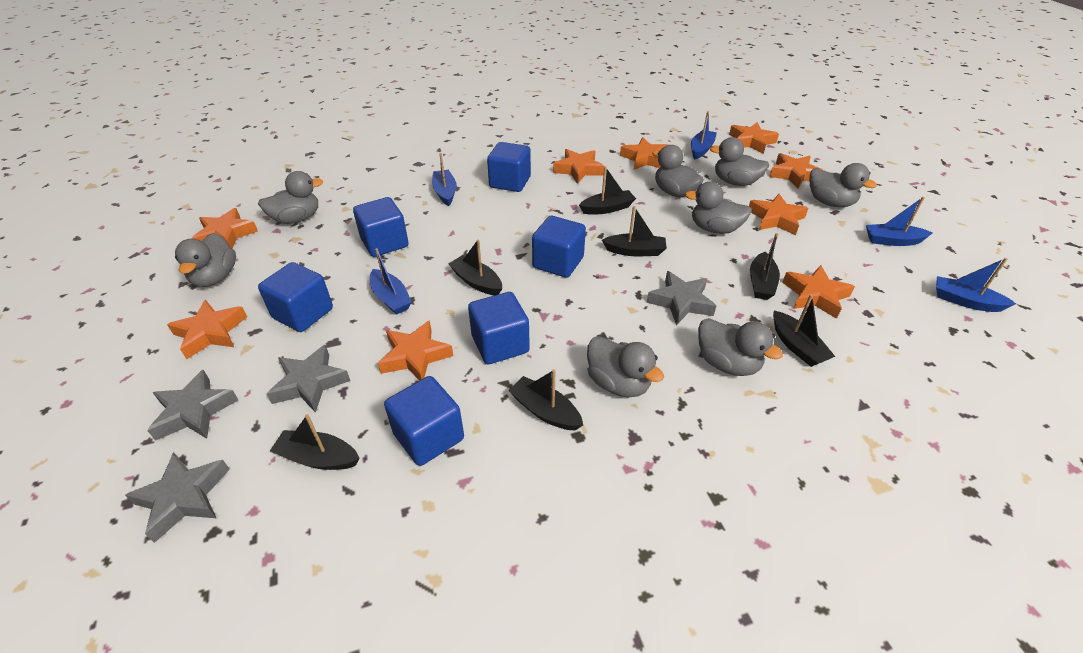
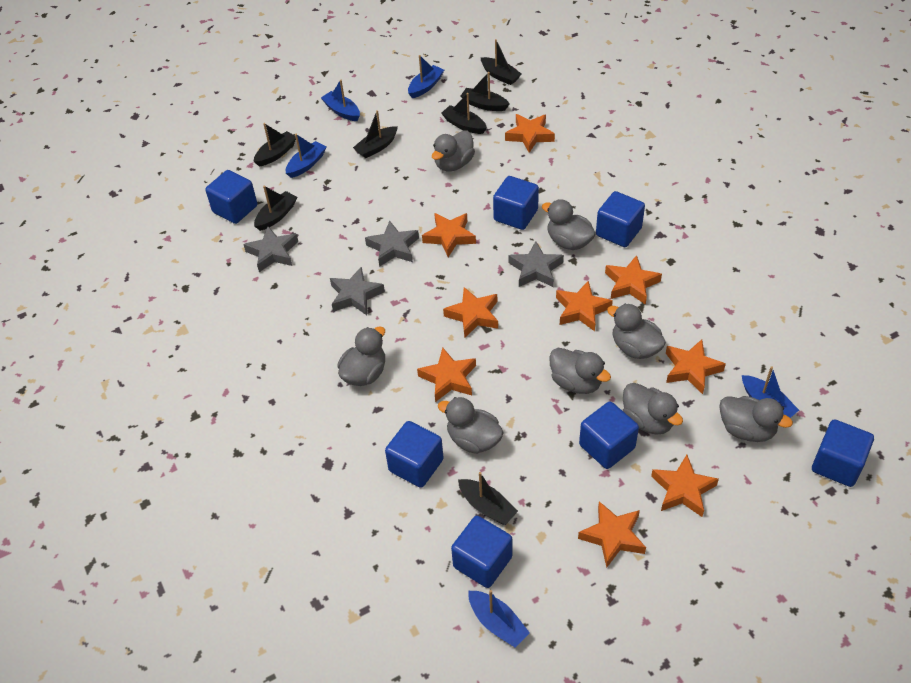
blue cube: 6 -> 7

